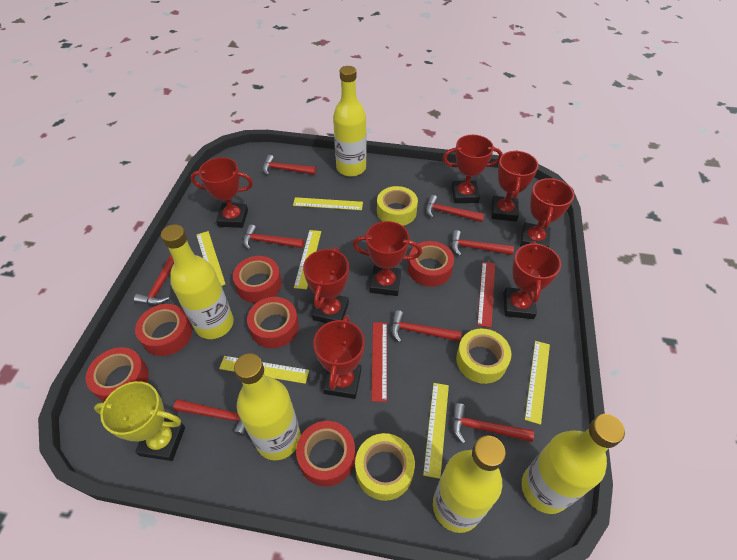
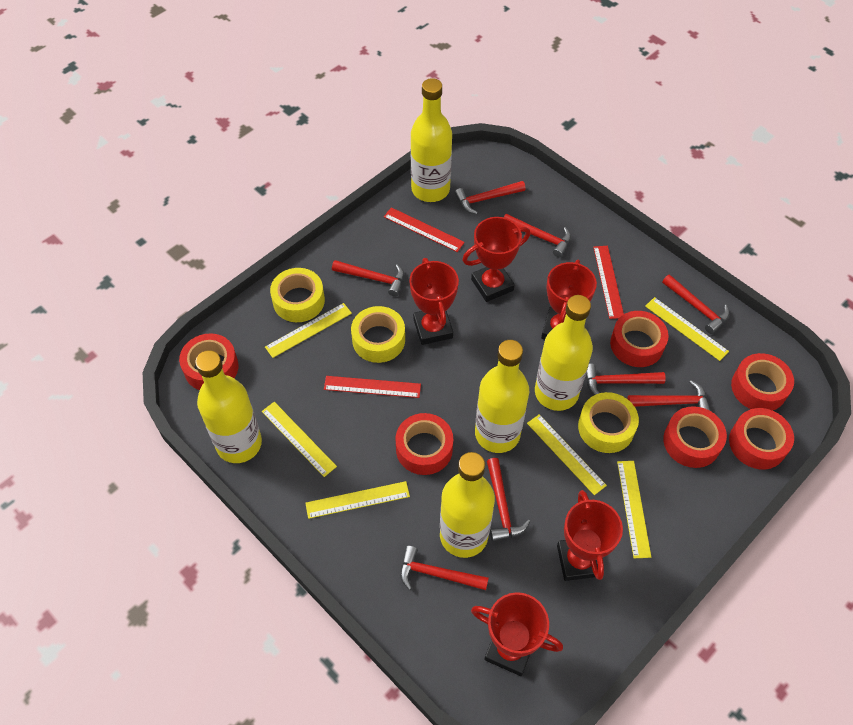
red ruler: 2 -> 3
red trophy: 8 -> 5
yellow trophy: 1 -> 0

